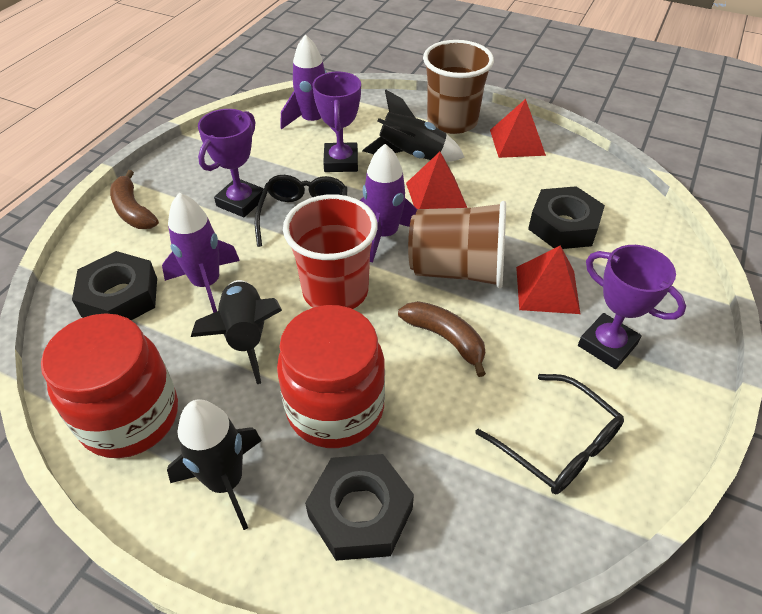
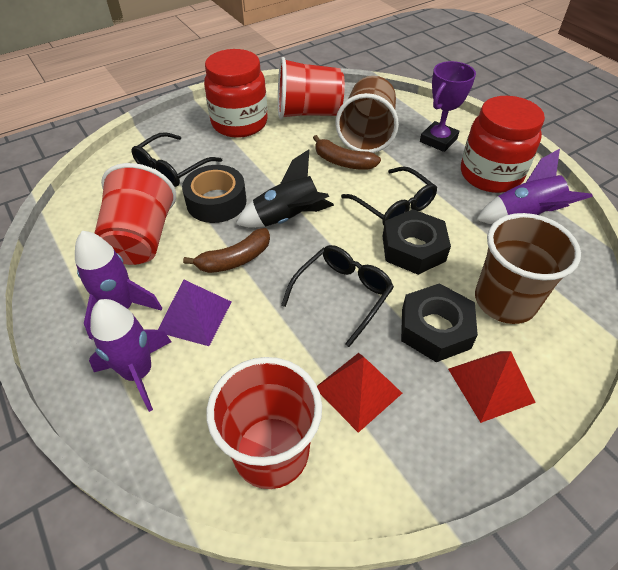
black glasses: 2 -> 3
black nut: 3 -> 2
black rocket: 3 -> 1
black tape: 0 -> 1
purple pyramid: 0 -> 1
purple trophy: 3 -> 1
red cup: 1 -> 3
red pyramid: 3 -> 2

